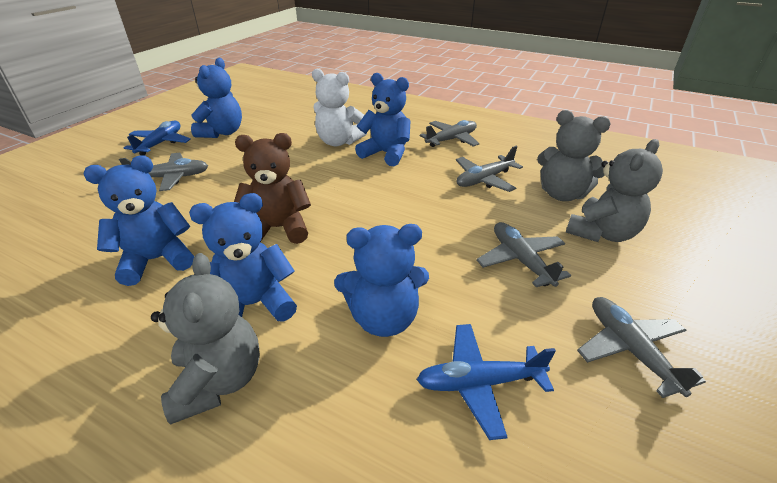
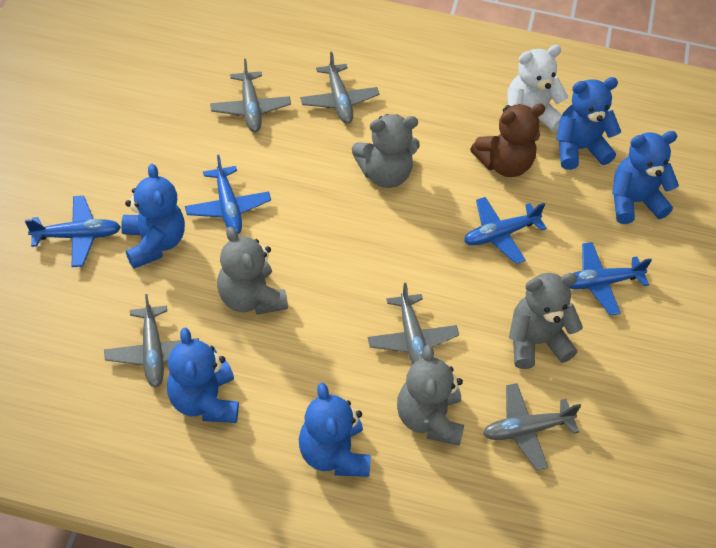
blue plane: 2 -> 4
grey teddy bear: 3 -> 4

